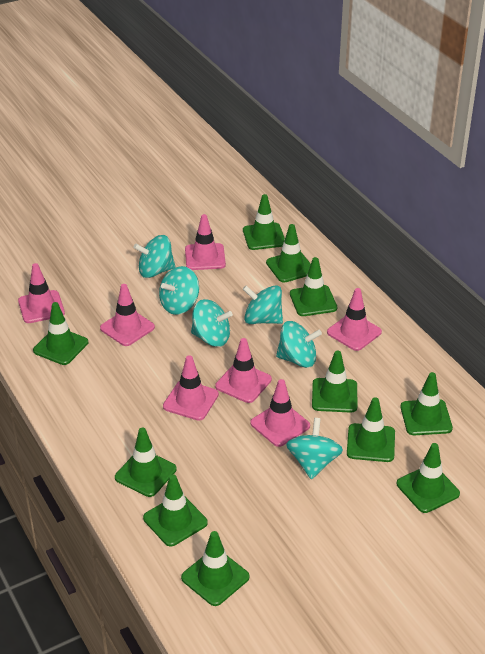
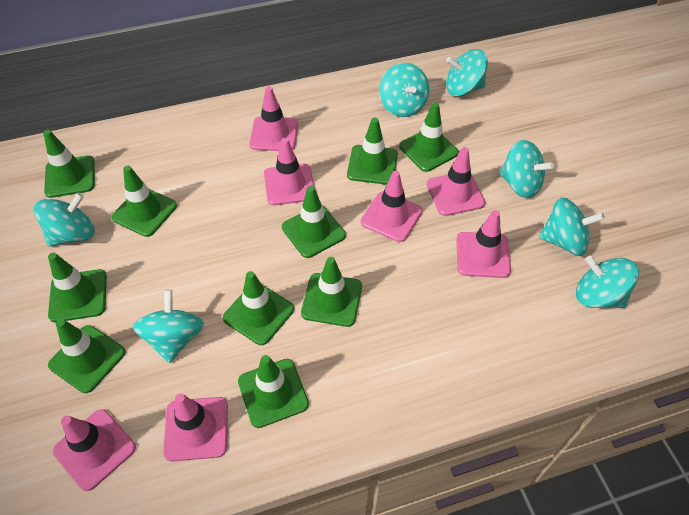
green traffic cone: 11 -> 10
turquoise spinning top: 6 -> 7

